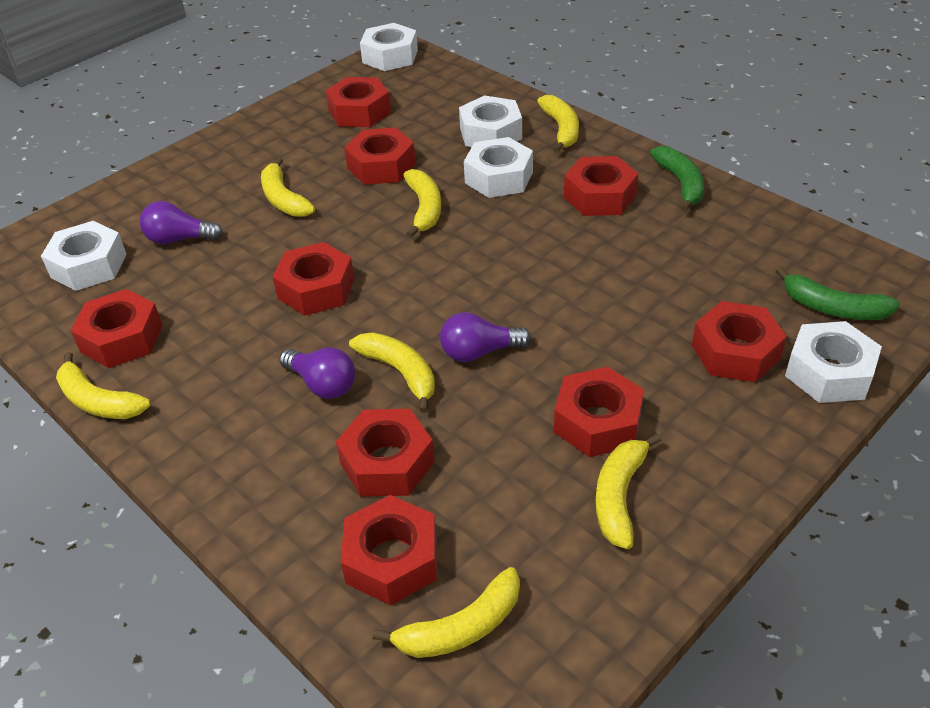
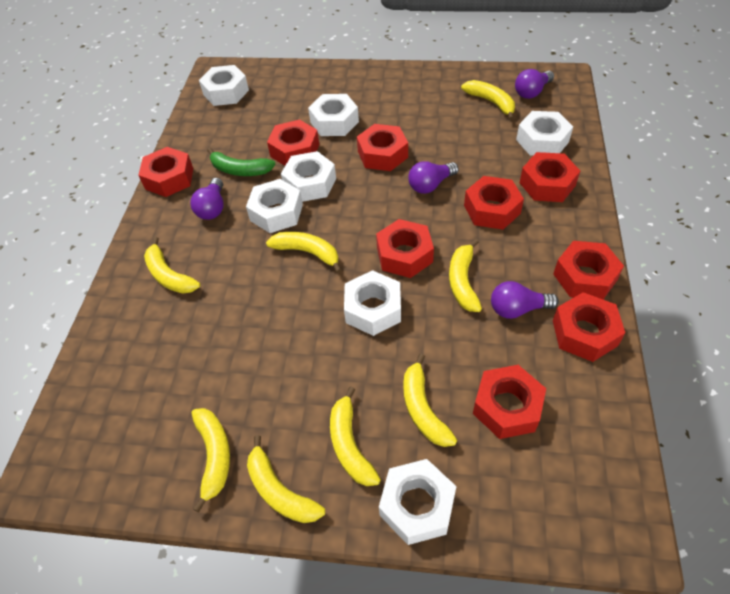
green banana: 2 -> 1
purple light bulb: 3 -> 4
white nut: 5 -> 7
yellow banana: 7 -> 8

